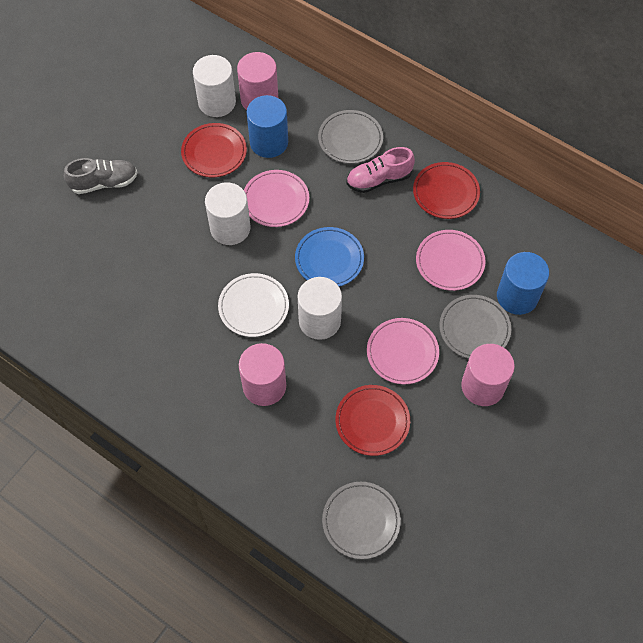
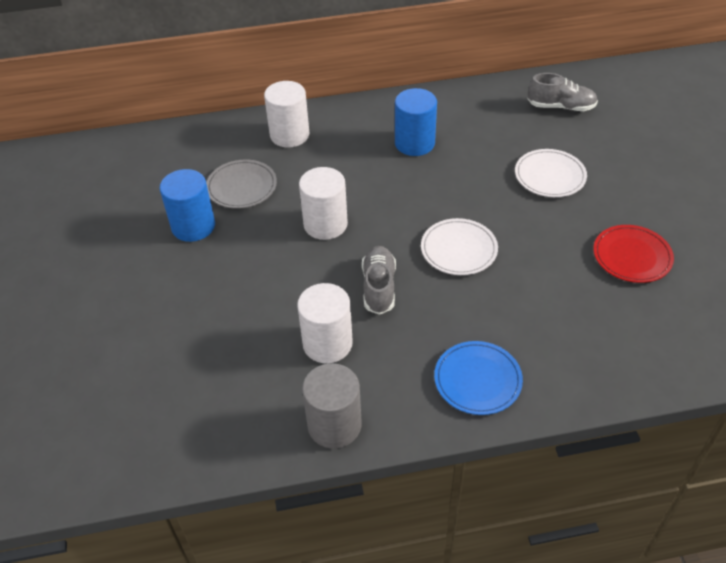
grey cylinder: 0 -> 1
grey plate: 3 -> 1
grey shoe: 1 -> 2
pink cylinder: 3 -> 0
pink plate: 3 -> 0
pink shoe: 1 -> 0
red plate: 3 -> 1
white plate: 1 -> 2

